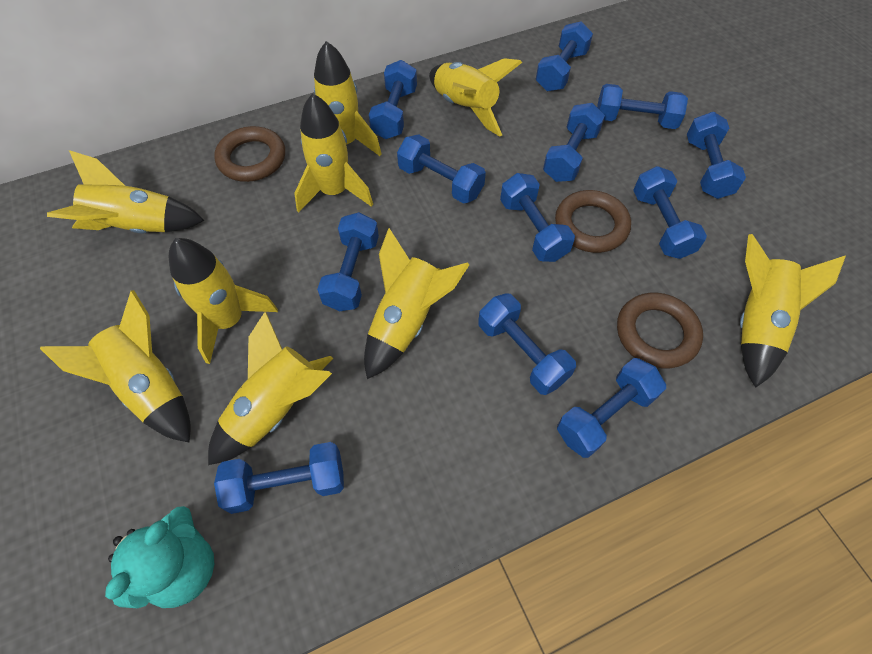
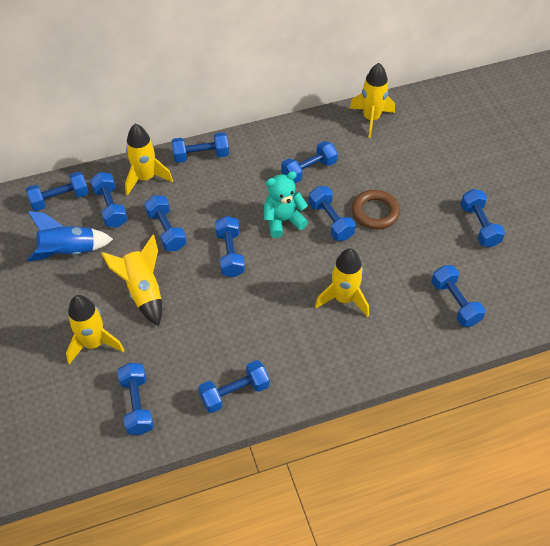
blue dumbbell: 12 -> 11
blue rocket: 0 -> 1
brown ring: 3 -> 1
yellow rocket: 9 -> 5

